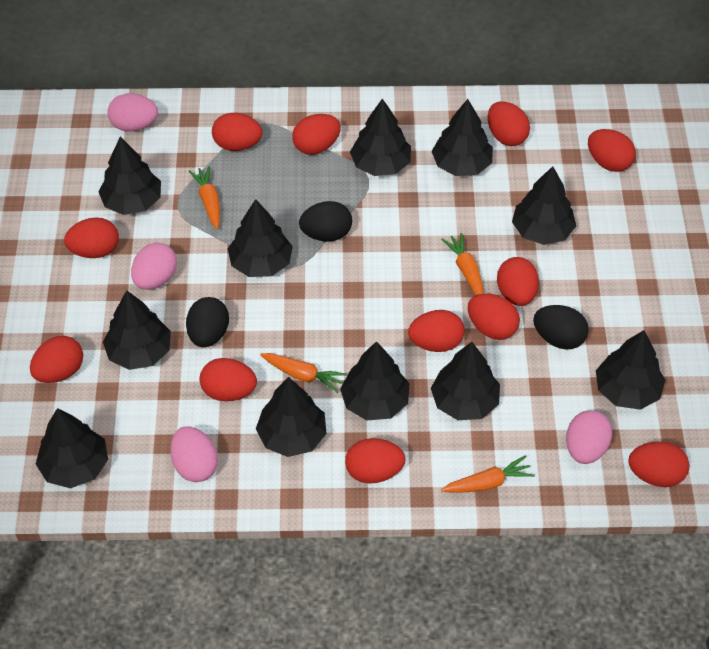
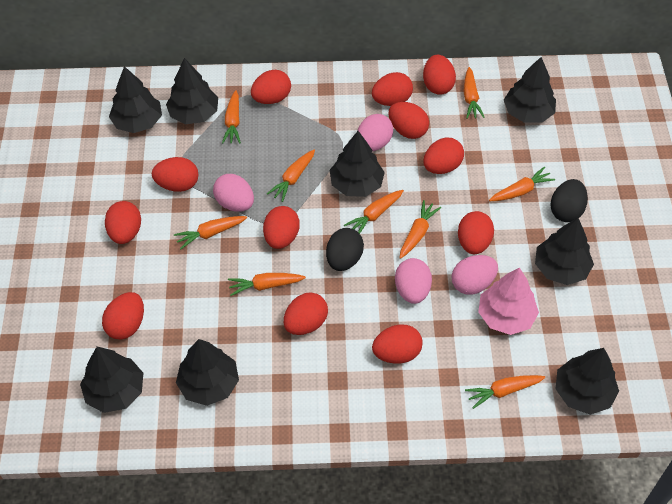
black egg: 3 -> 2
black tree: 11 -> 8
orange carrot: 4 -> 9
pink tree: 0 -> 1

